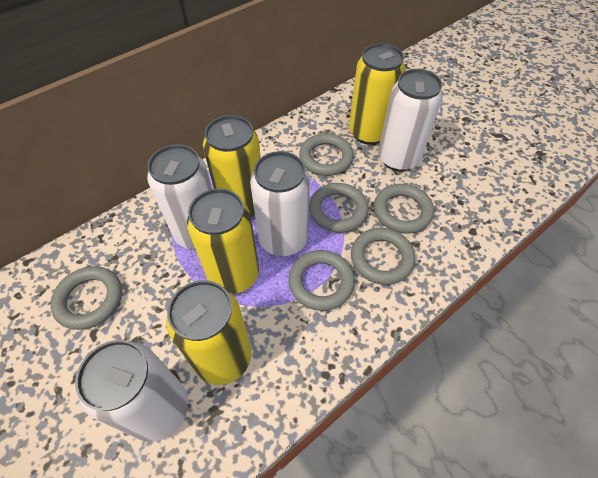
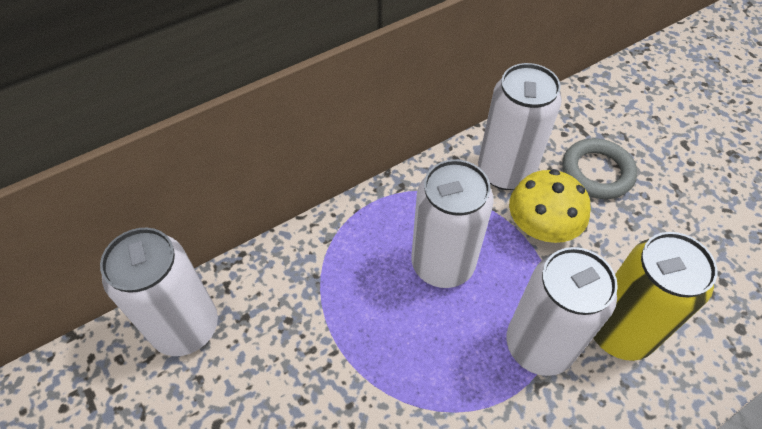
grey ring: 6 -> 1
yellow can: 4 -> 1
yellow mushroom: 0 -> 1

